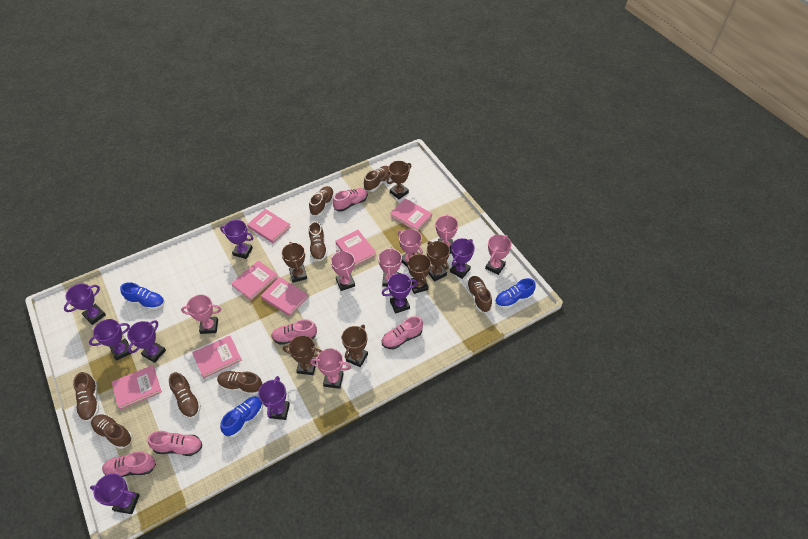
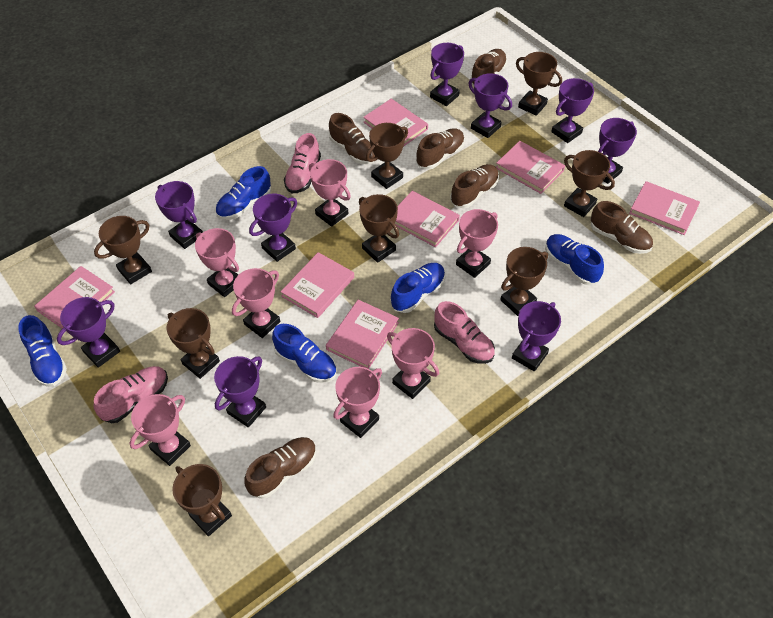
blue shoe: 3 -> 5
brown shoe: 8 -> 6
brown trophy: 6 -> 8
pink shoe: 5 -> 3
purple trophy: 8 -> 9

